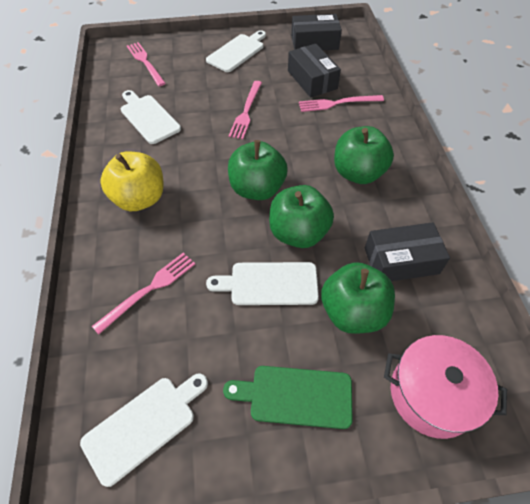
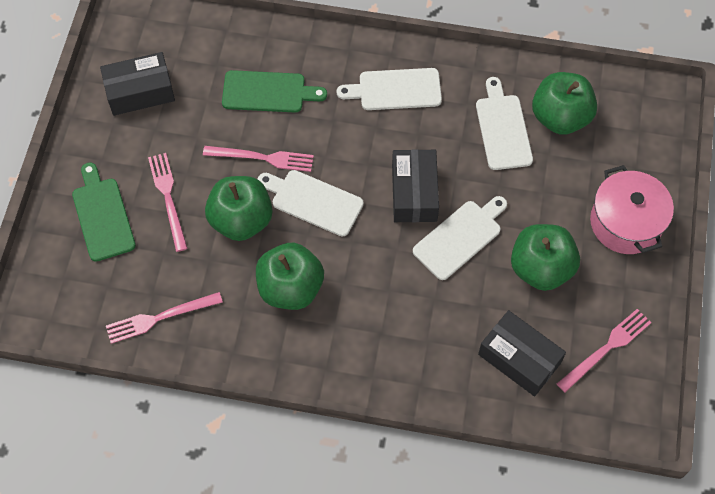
green cutting board: 1 -> 2
yellow apple: 1 -> 0

